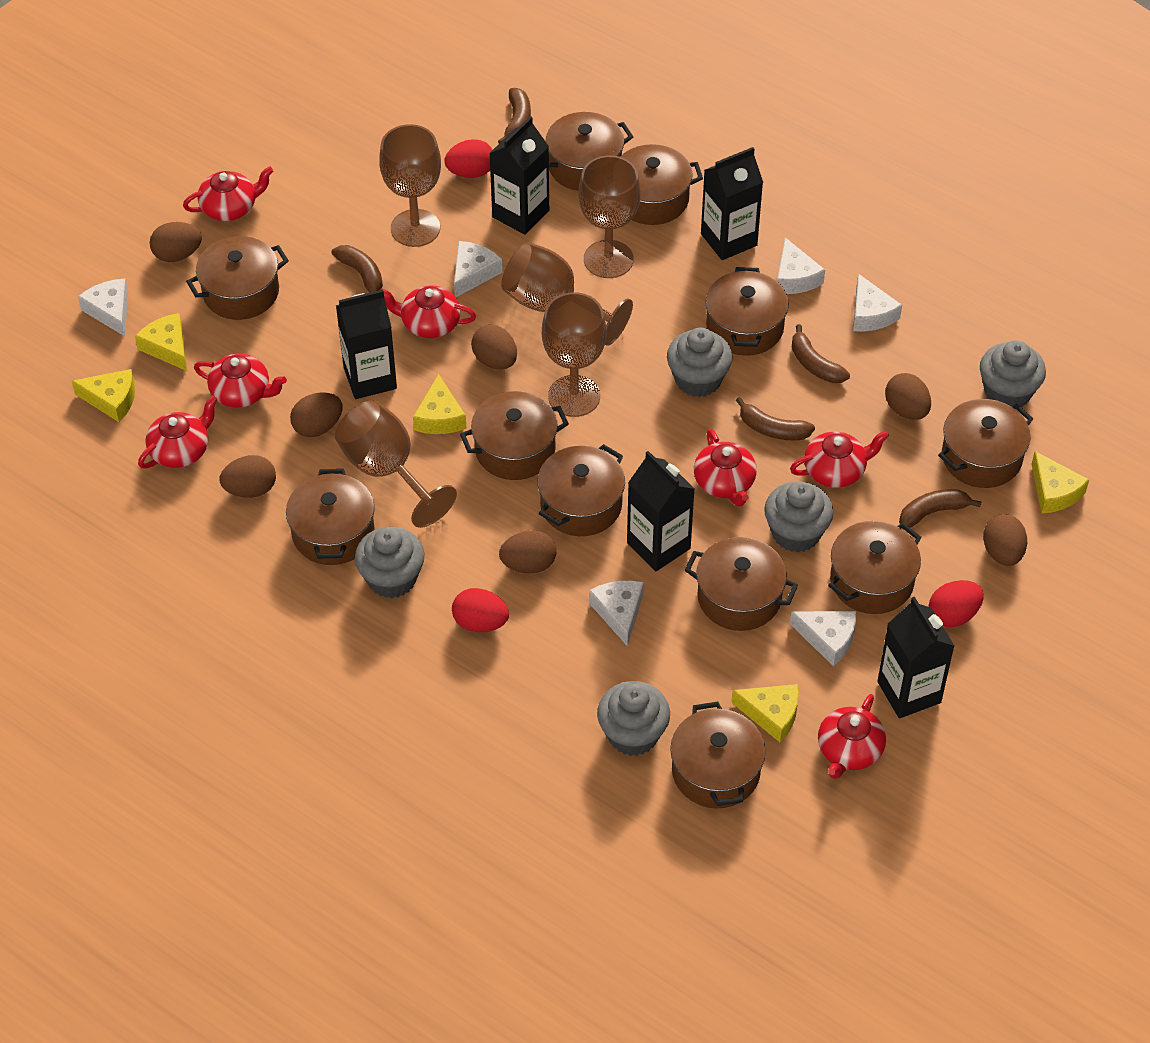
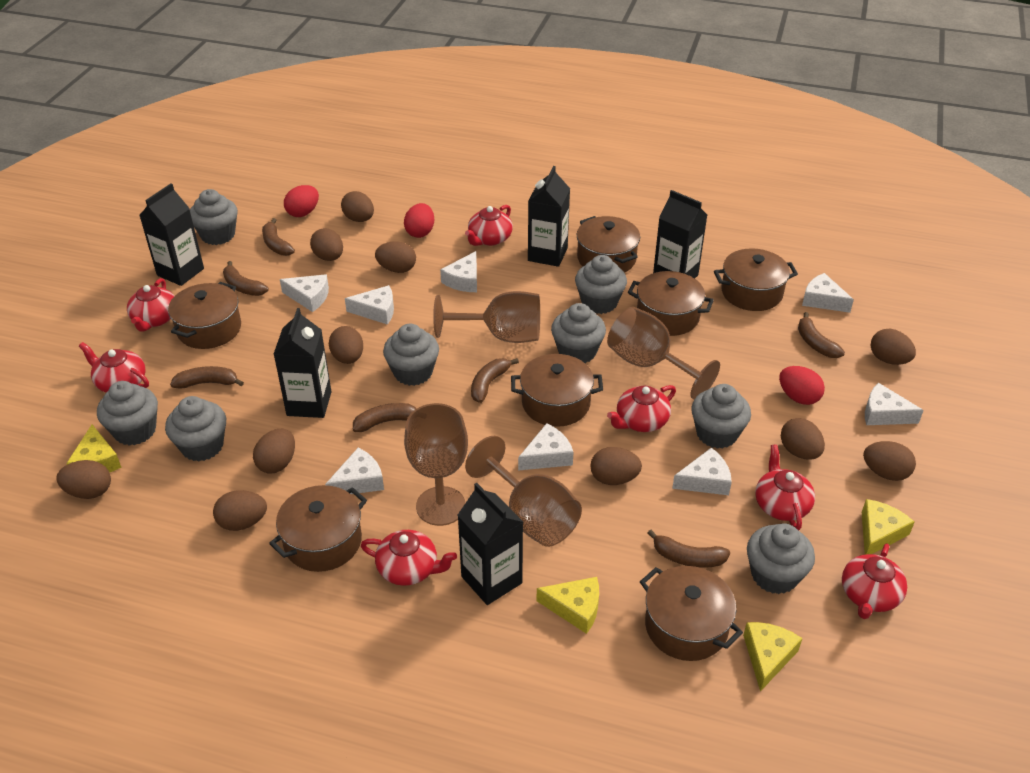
brown banana: 5 -> 7
brown egg: 7 -> 11
brown goblet: 5 -> 4
brown pot: 11 -> 7
grey cupcake: 5 -> 8
white cheese: 6 -> 8
yellow cheese: 5 -> 4

